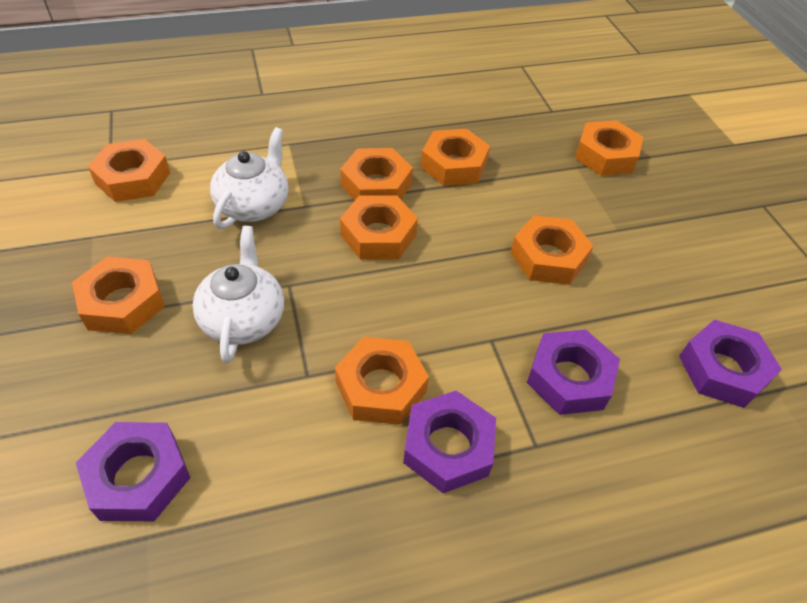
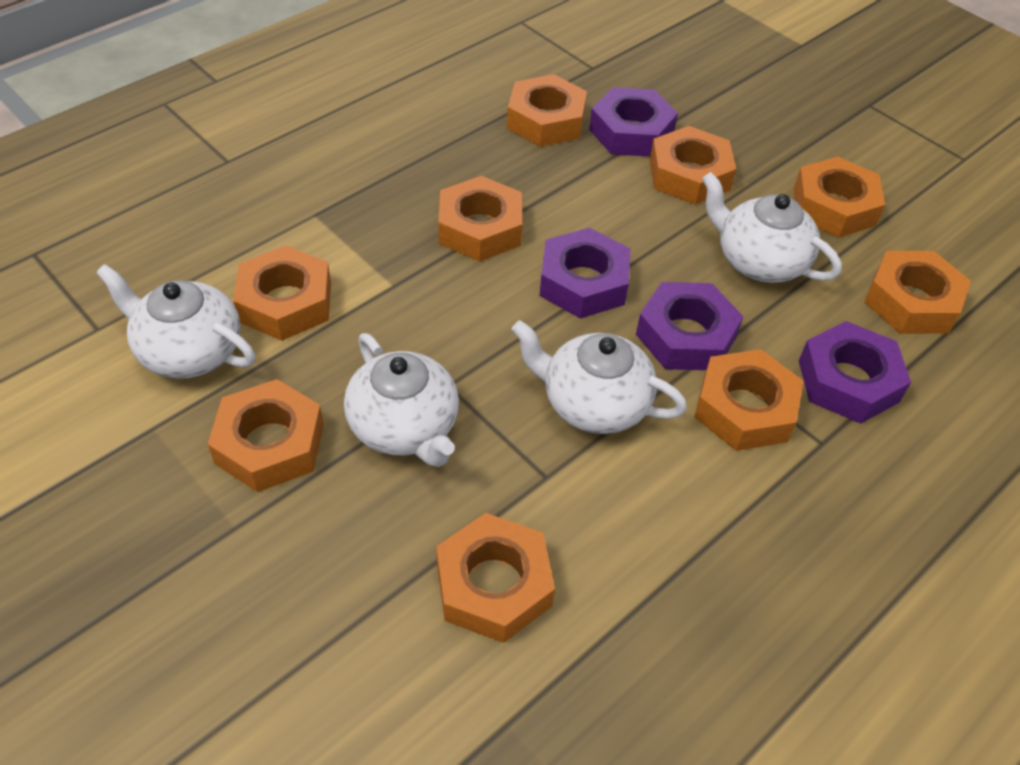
orange nut: 8 -> 9
white teapot: 2 -> 4

